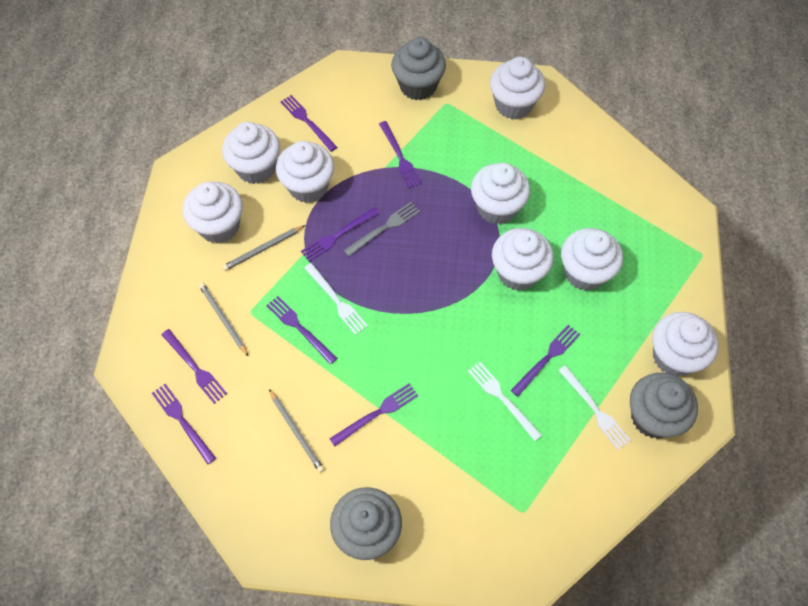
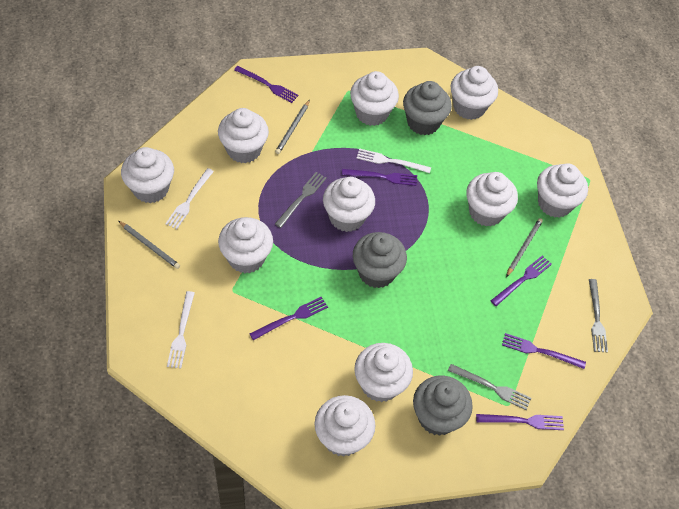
grey fork: 1 -> 3
purple fork: 8 -> 6
white cupcake: 8 -> 10

